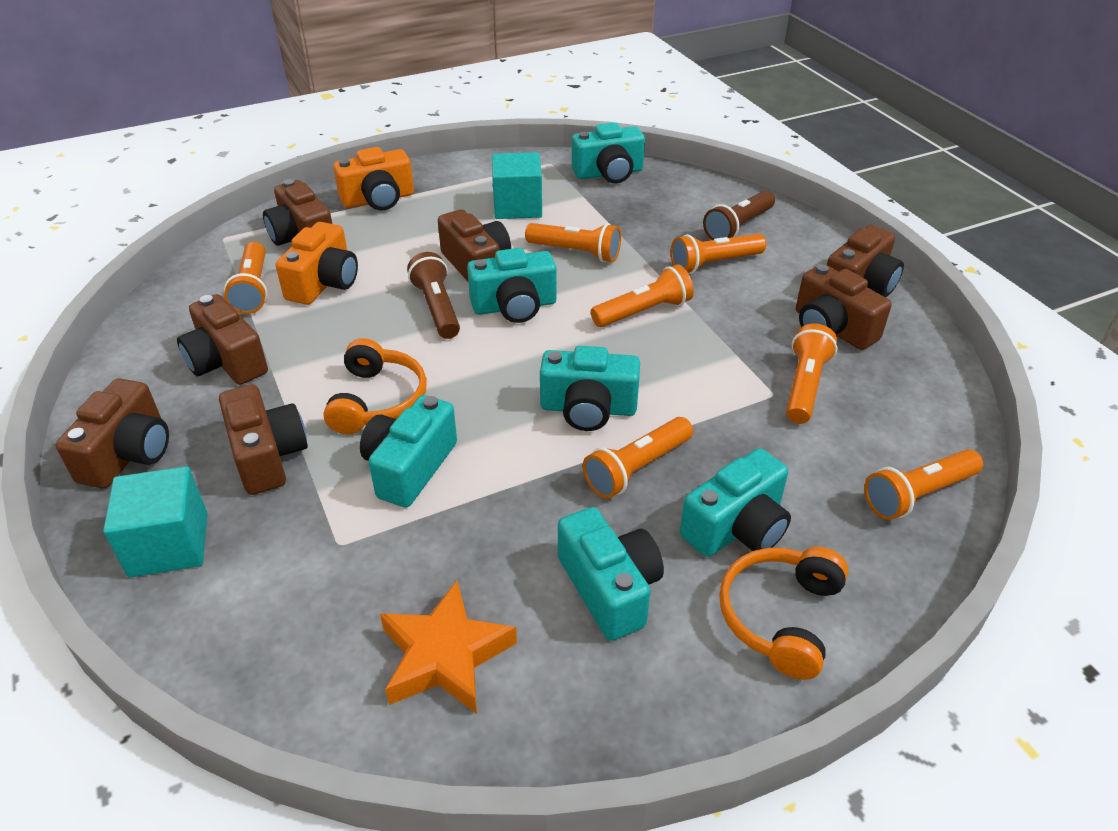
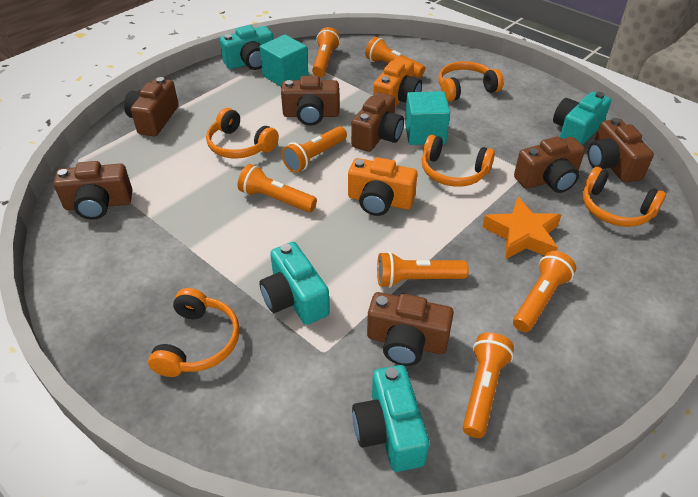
brown flashlight: 2 -> 0
orange headphones: 2 -> 5
turquoise camera: 6 -> 4

